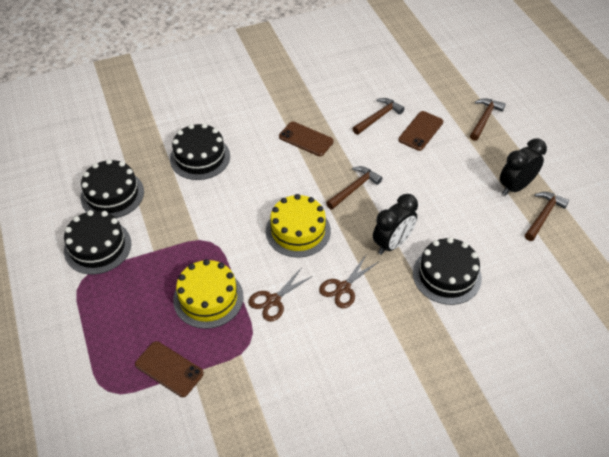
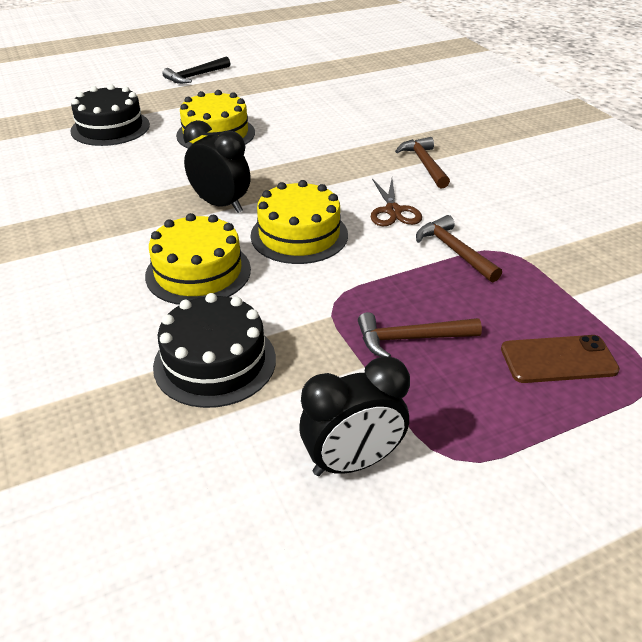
black cake: 4 -> 2
black hammer: 0 -> 1
brown hammer: 4 -> 3
brown phone: 3 -> 1
brown scissors: 2 -> 1
yellow cake: 2 -> 3

